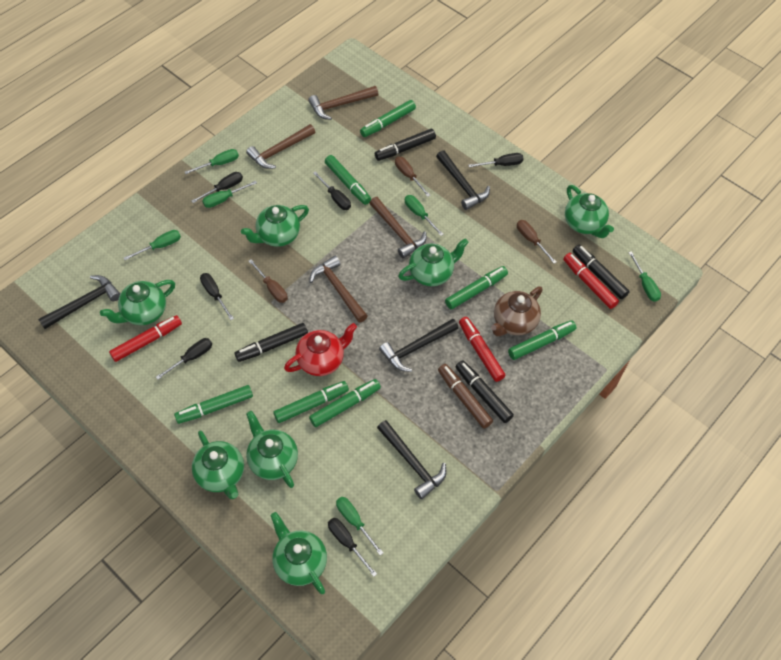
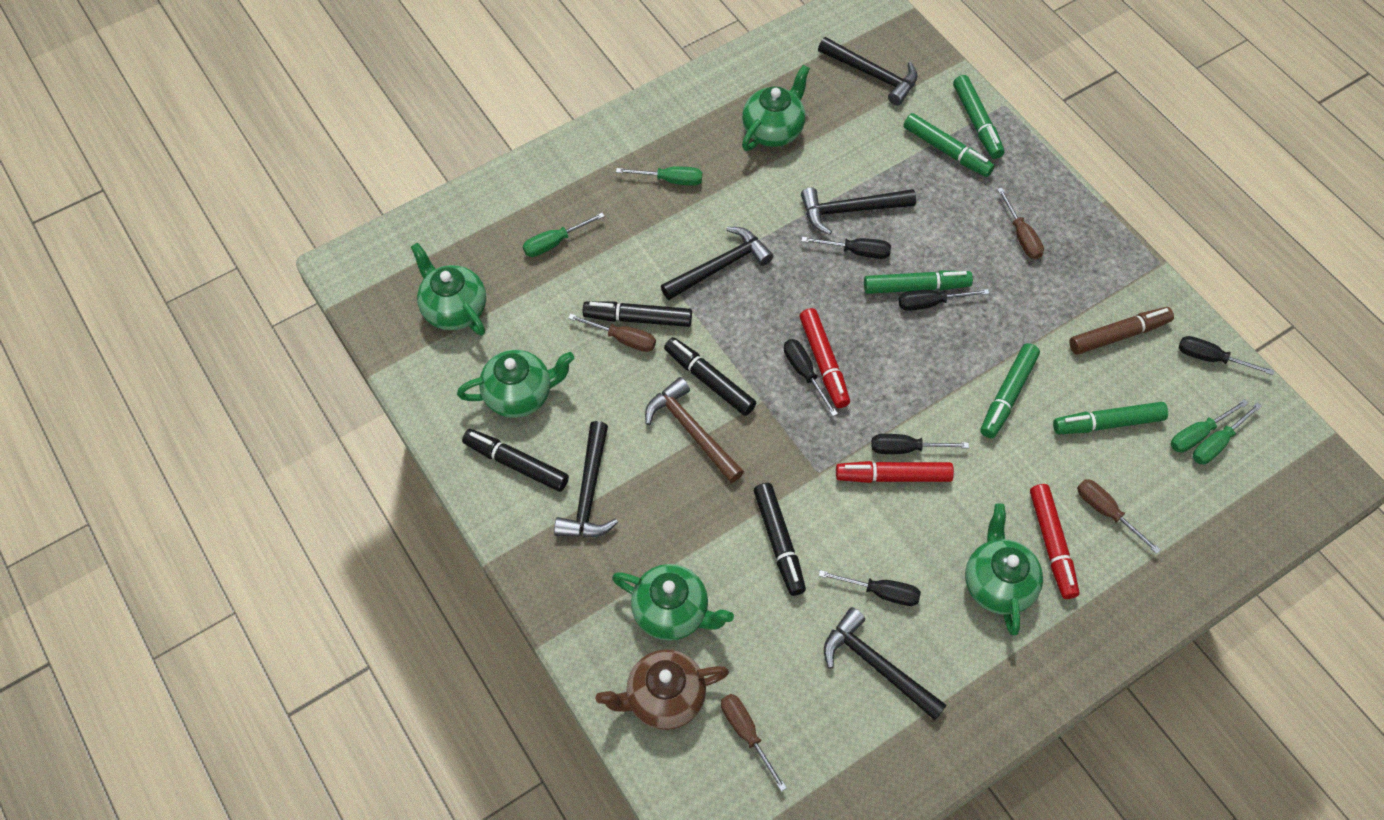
black hammer: 4 -> 5
brown hammer: 4 -> 1
brown screwdriver: 3 -> 4
green marker: 7 -> 5
green screwdriver: 6 -> 4
green teapot: 7 -> 5
red teapot: 1 -> 0

